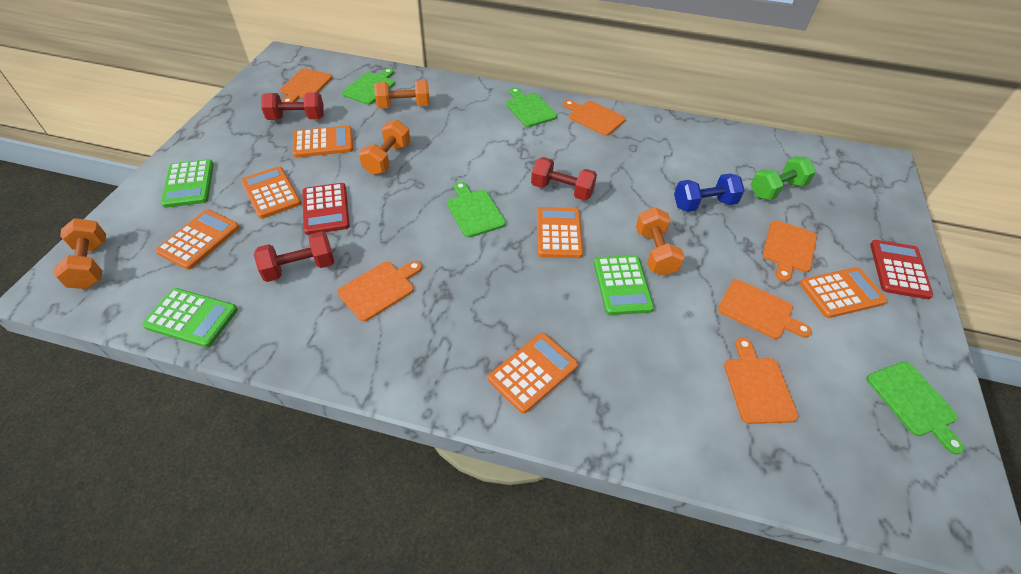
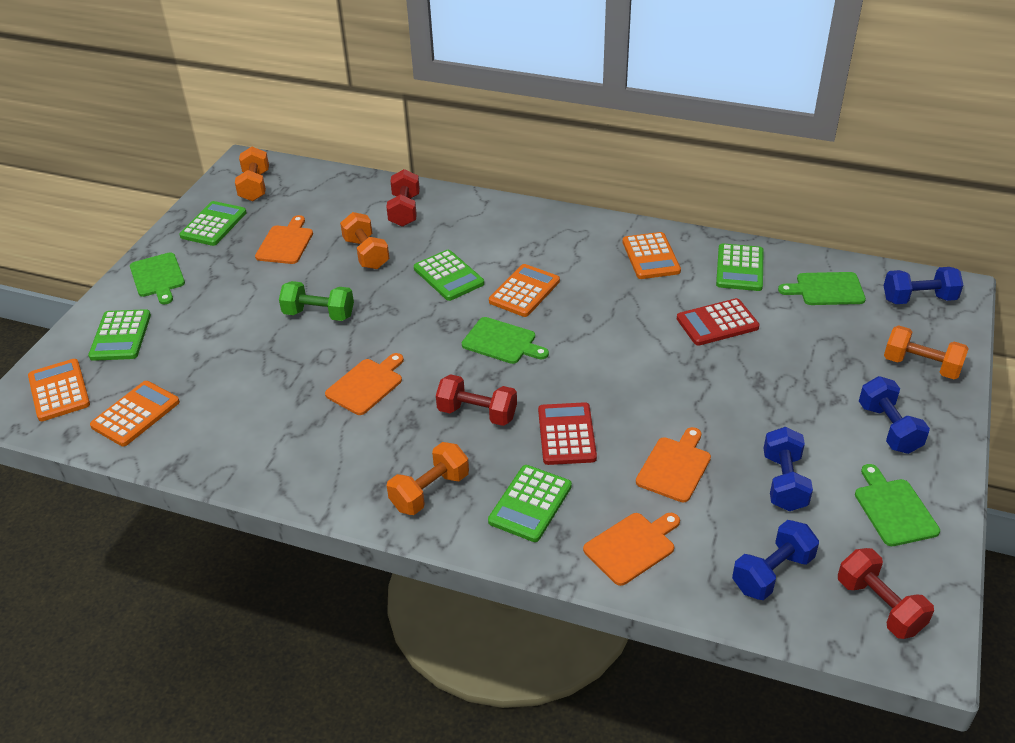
blue dumbbell: 1 -> 4
green calculator: 3 -> 5
orange calculator: 6 -> 4
orange cutting board: 6 -> 4

